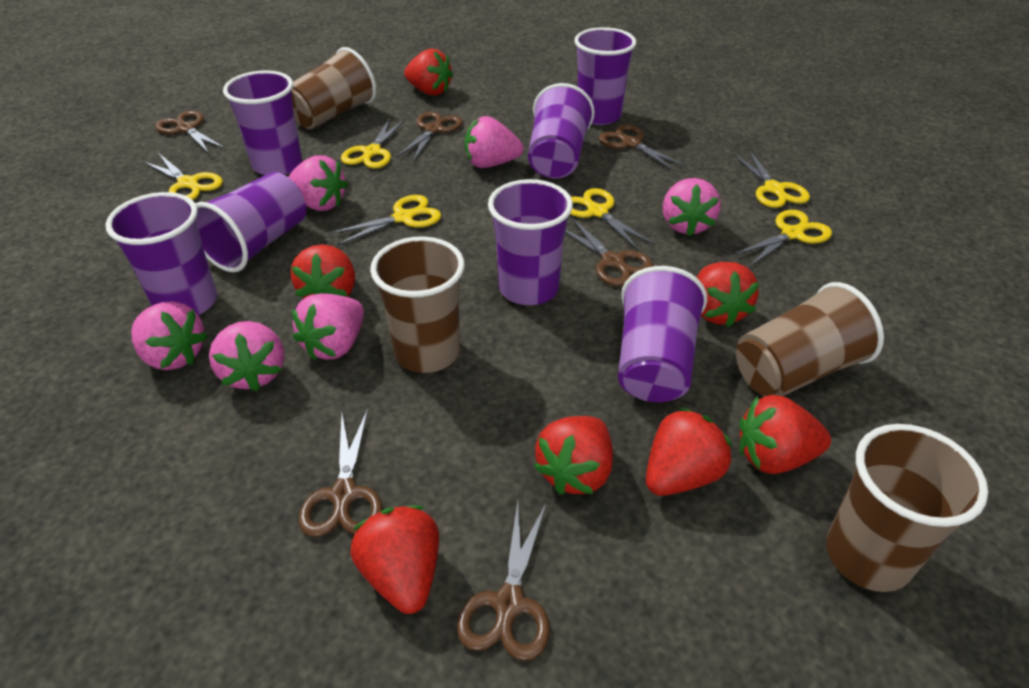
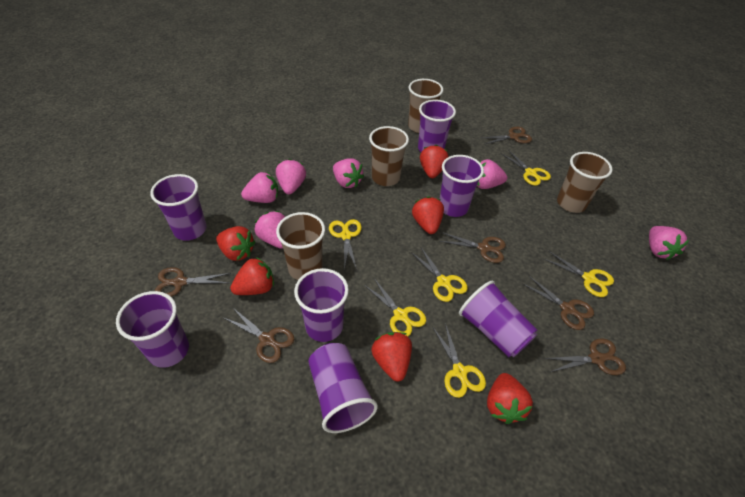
red strawberry: 7 -> 6

